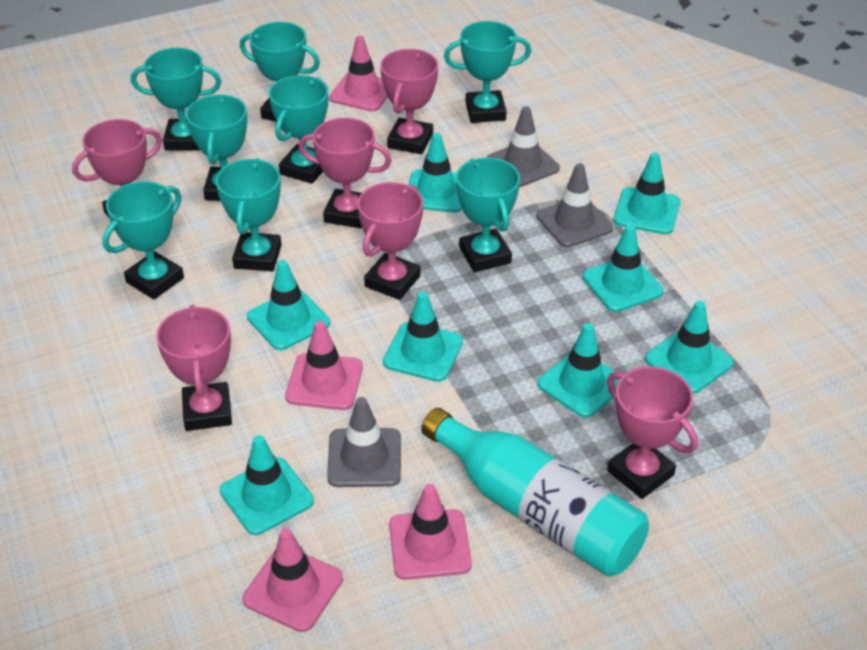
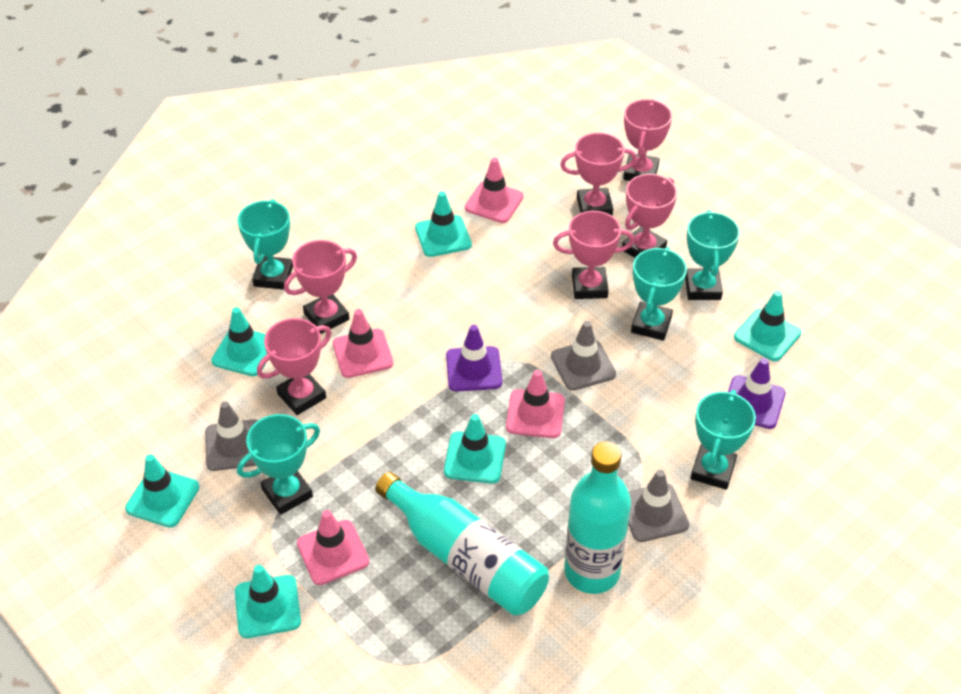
purple traffic cone: 0 -> 2
turquoise bottle: 1 -> 2
turquoise traffic cone: 8 -> 6
turquoise trophy: 8 -> 5

